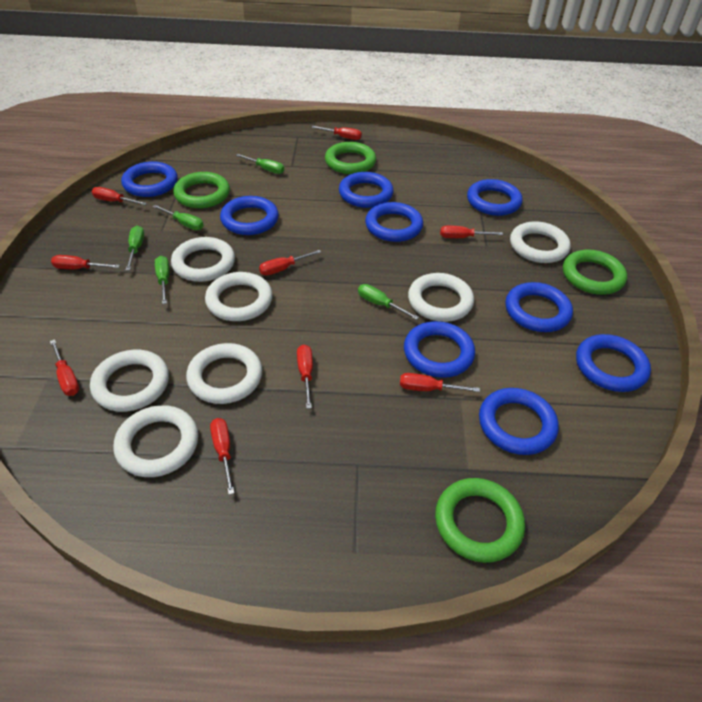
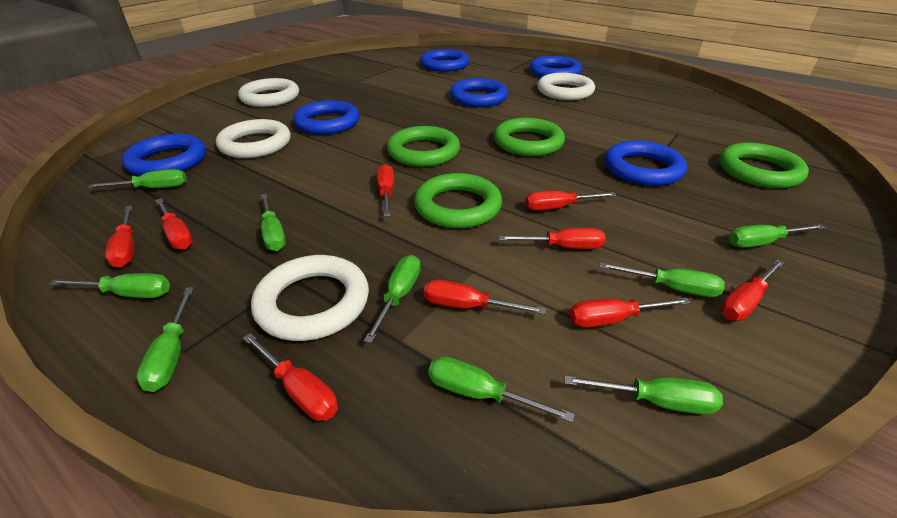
blue ring: 9 -> 6
green screwdriver: 5 -> 9
white ring: 7 -> 4

